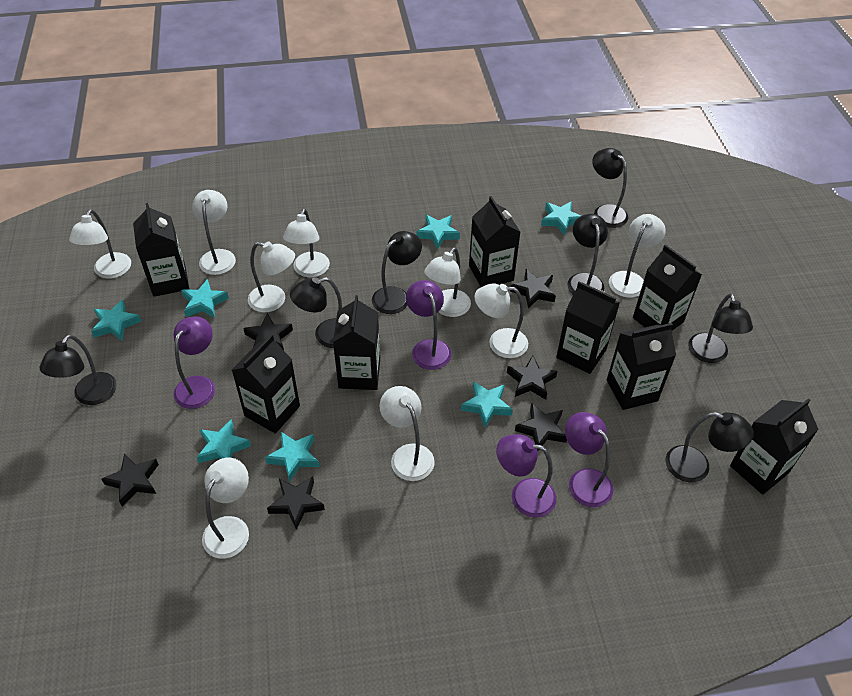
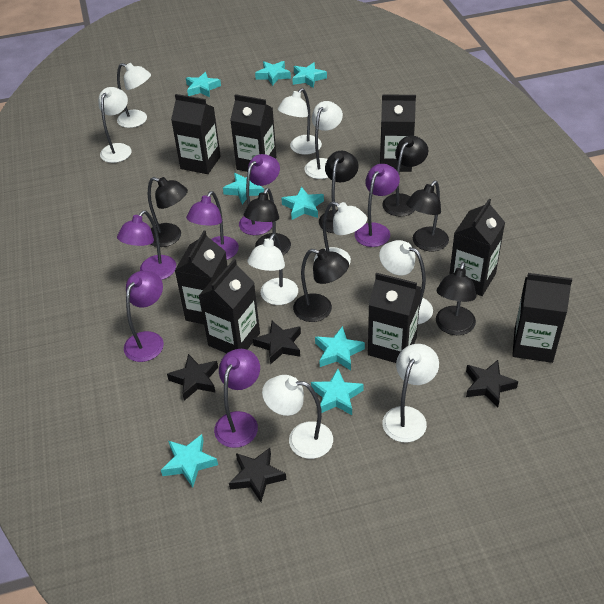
black star: 6 -> 4
purple lamp: 4 -> 6
turquoise star: 7 -> 8

